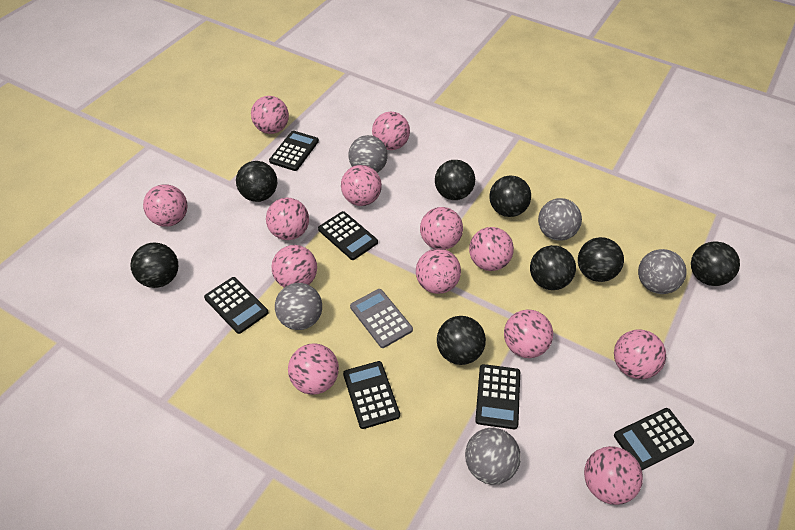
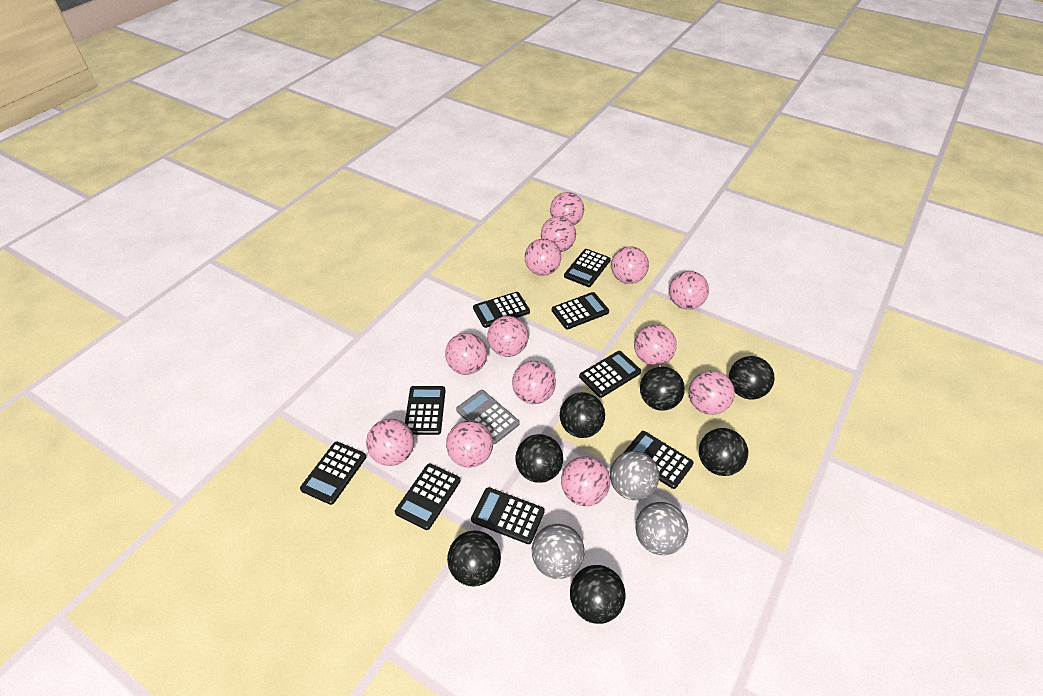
black ball: 8 -> 7
black calculator: 6 -> 9
grey ball: 5 -> 3

